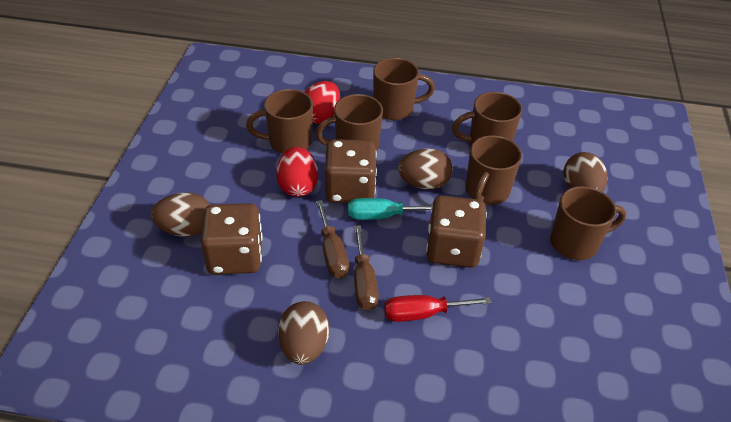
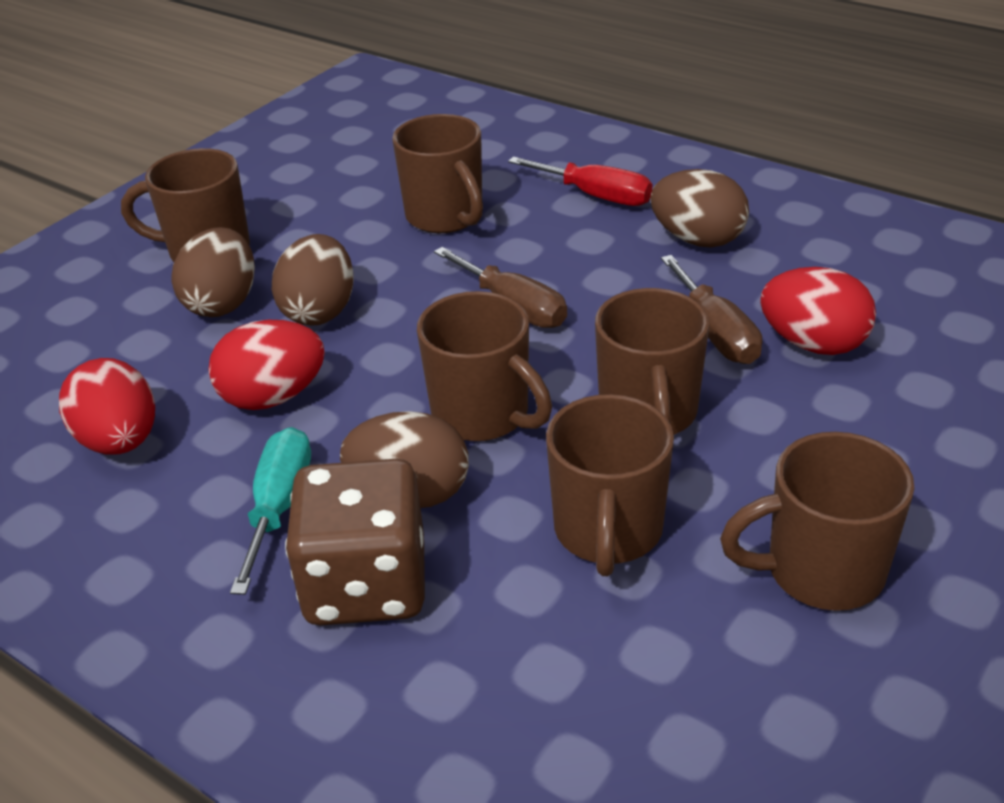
brown dice: 3 -> 1
red egg: 2 -> 3

